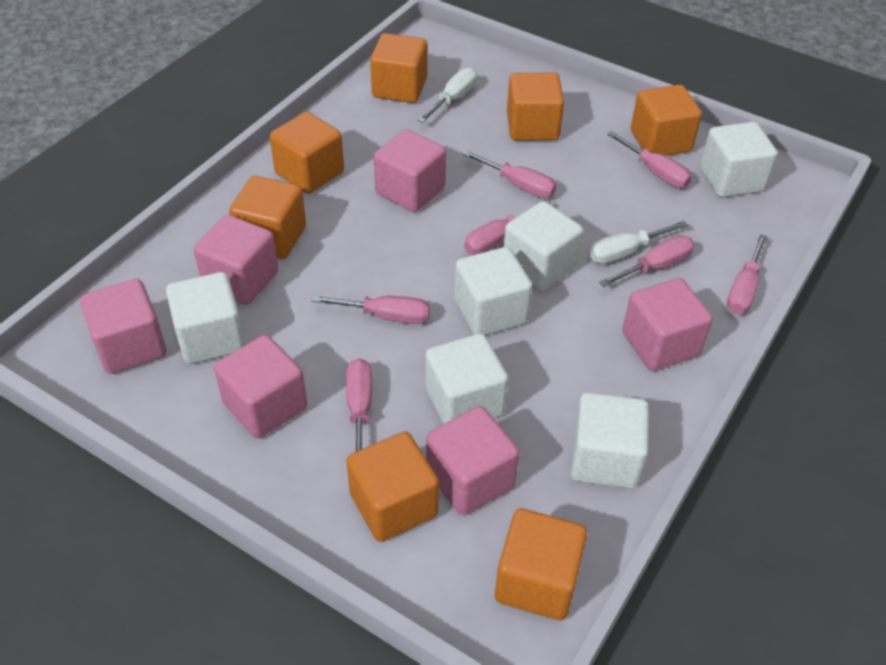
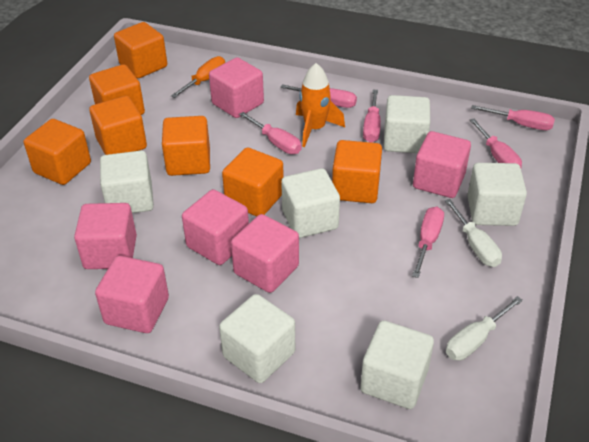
orange rocket: 0 -> 1
orange screwdriver: 0 -> 1
pink screwdriver: 7 -> 6

